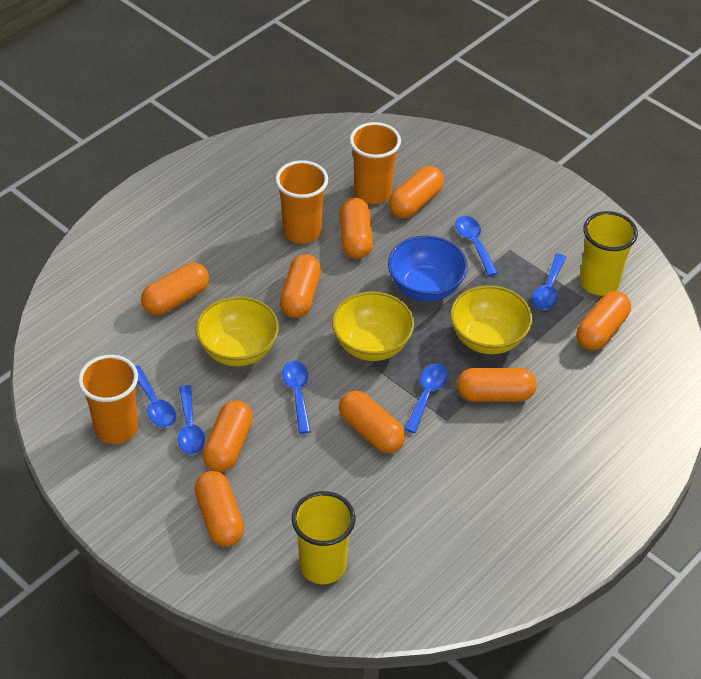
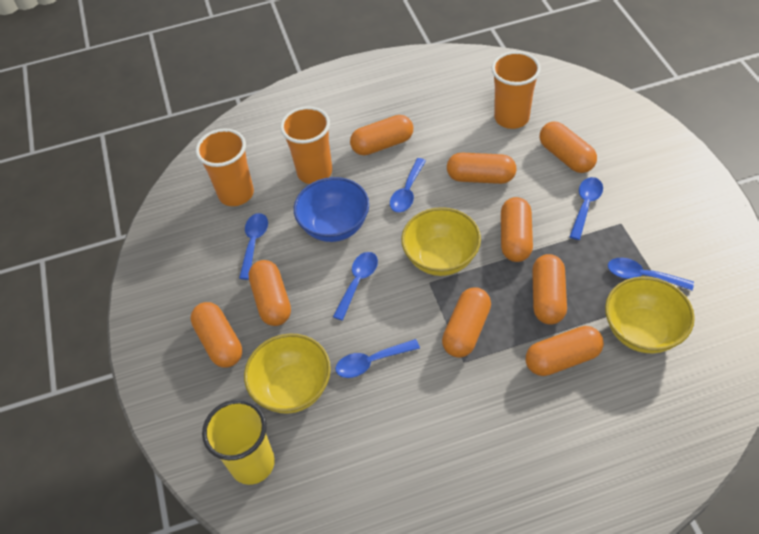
yellow cup: 2 -> 1

